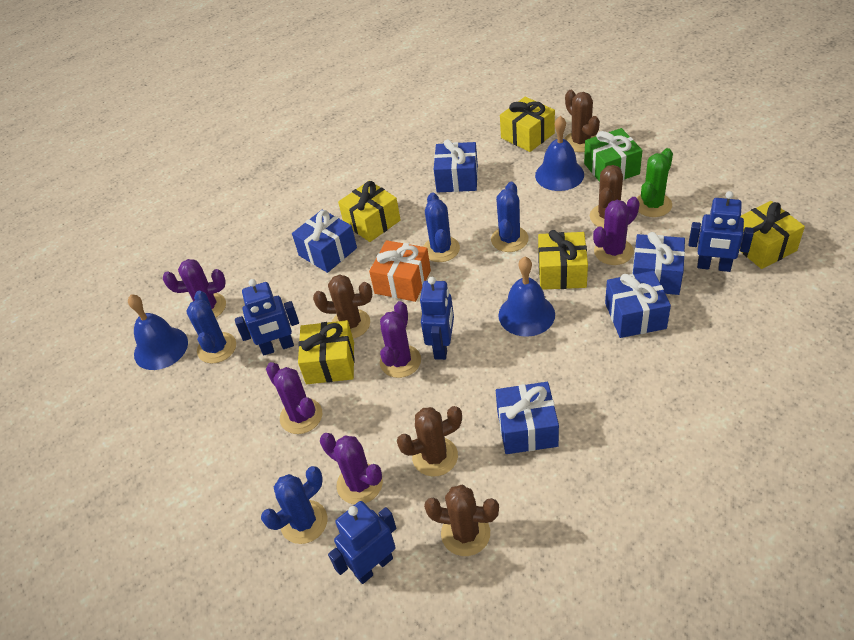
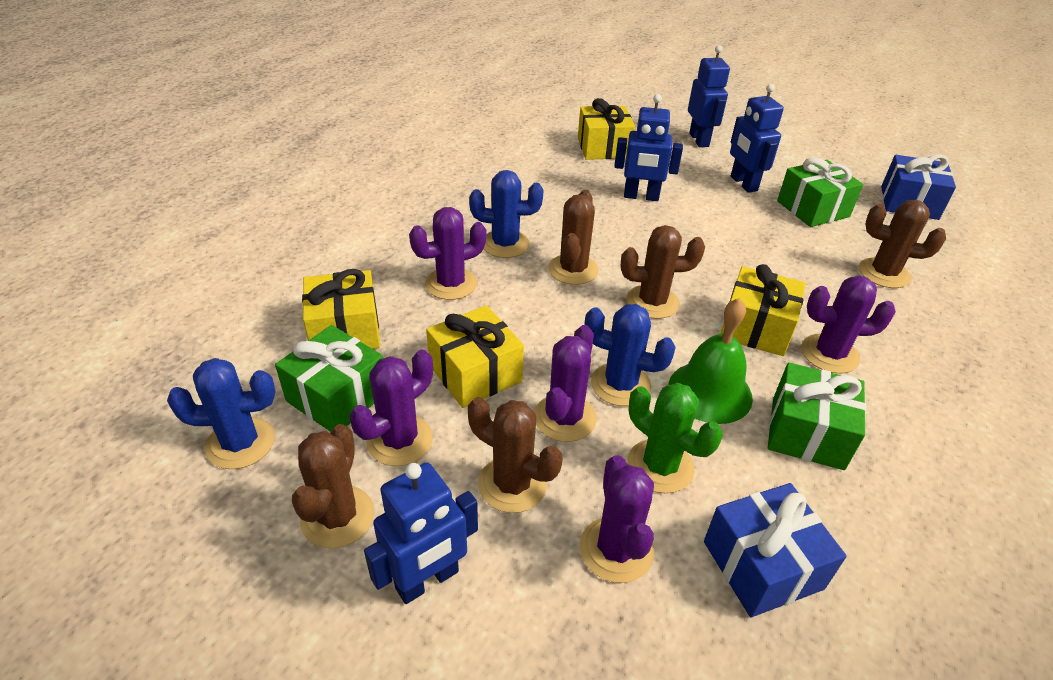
blue bell: 3 -> 0
blue cactus: 4 -> 3
blue gift: 5 -> 2
green bell: 0 -> 1
green gift: 1 -> 3
orange gift: 1 -> 0
yellow gift: 5 -> 4

